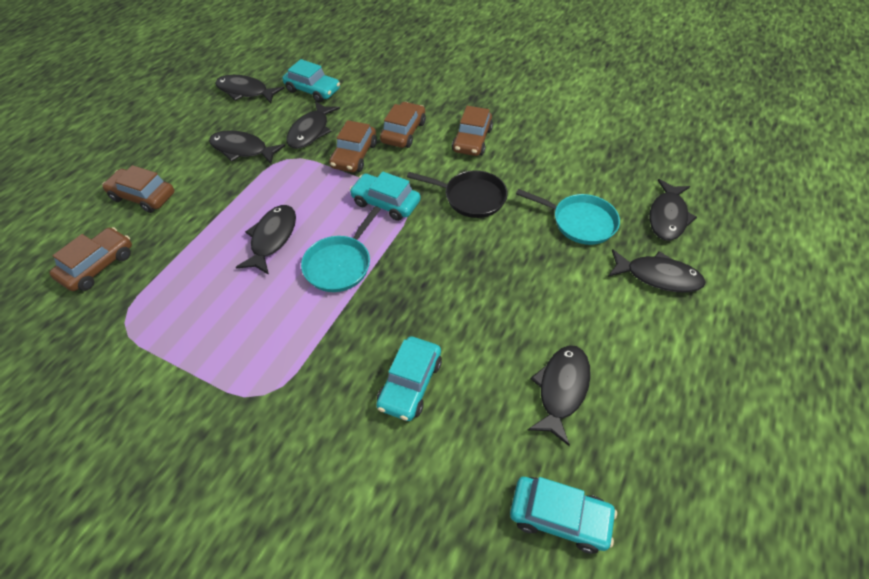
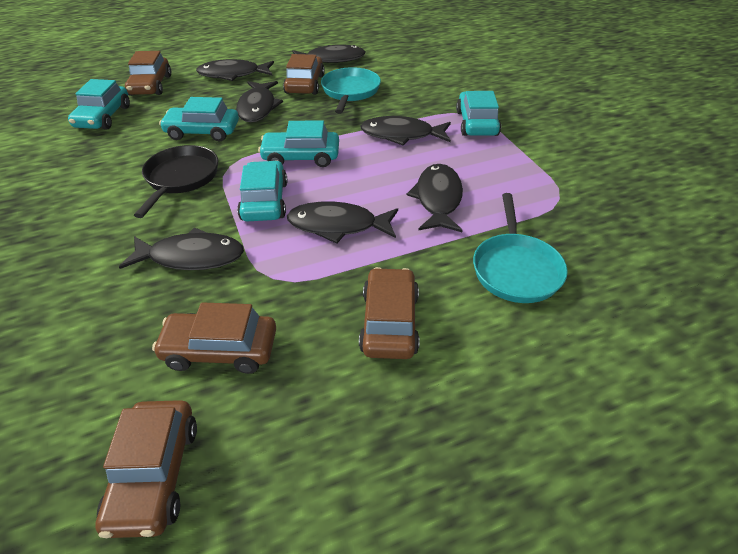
turquoise car: 4 -> 5

